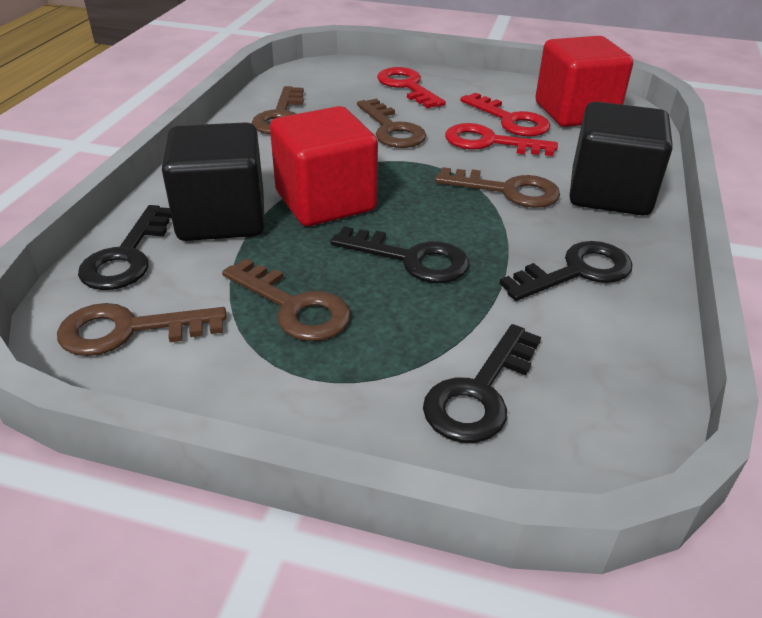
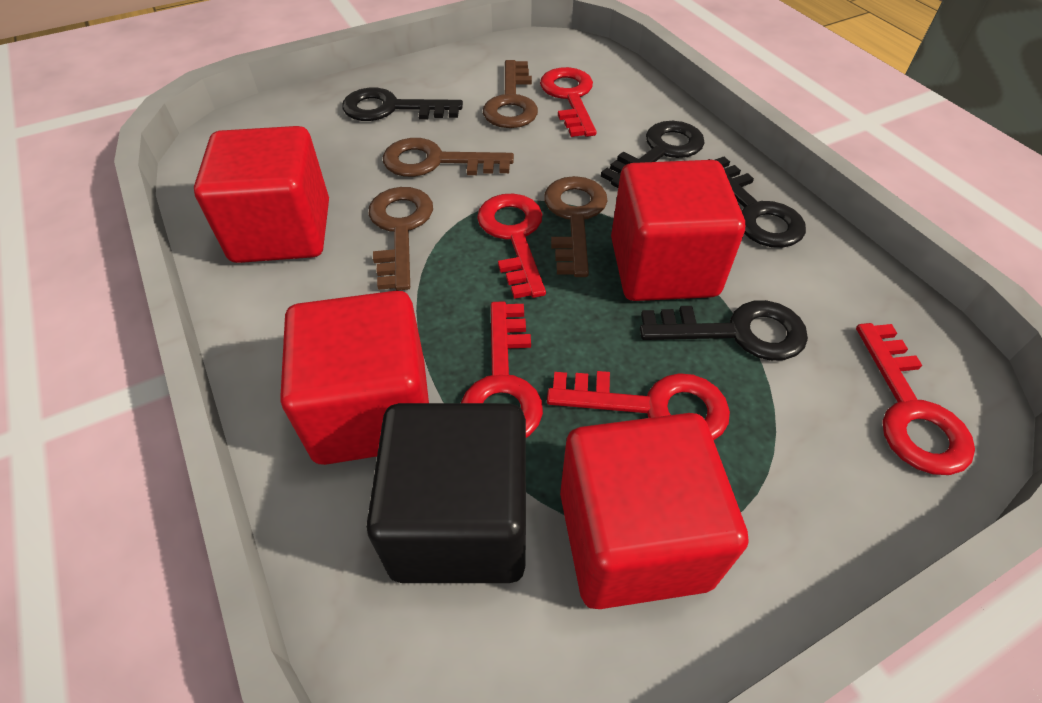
black cube: 2 -> 1
brown key: 5 -> 4
red cube: 2 -> 4
red key: 3 -> 5

